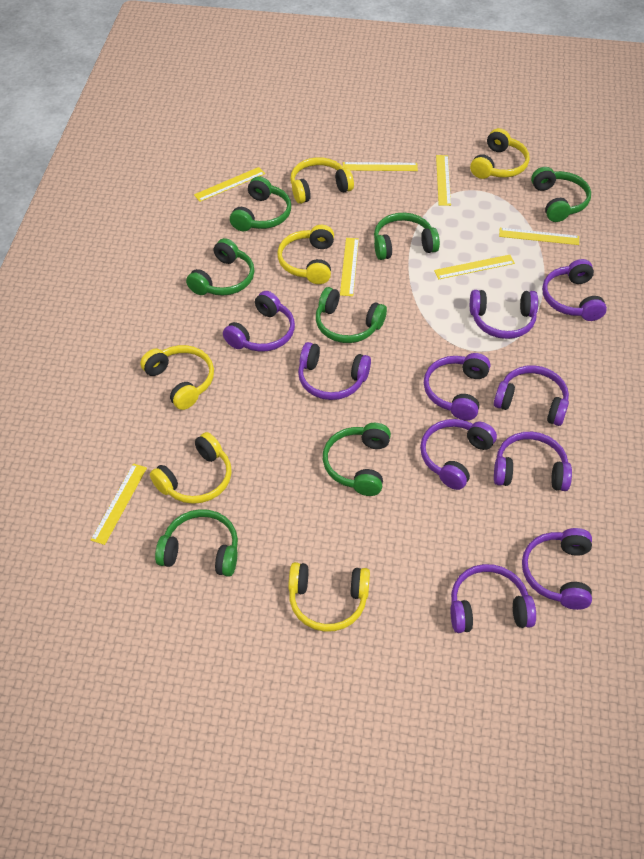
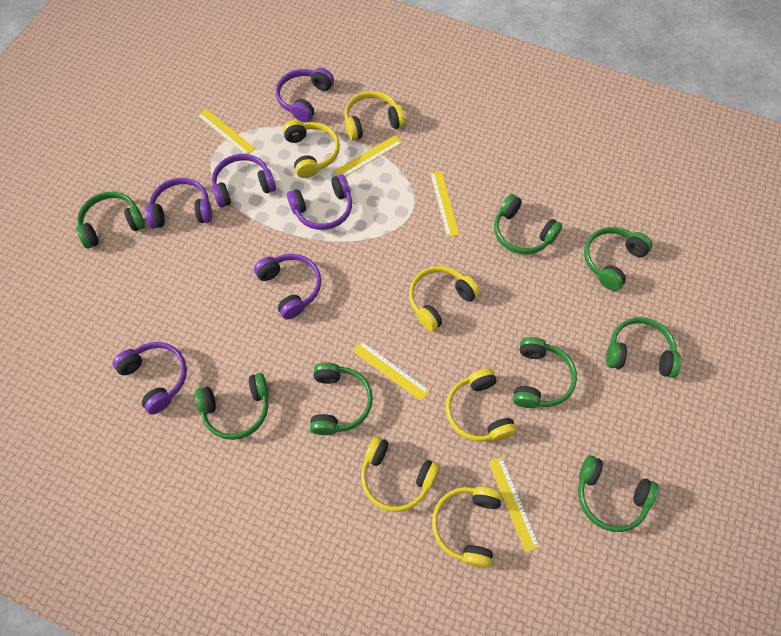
green headphones: 7 -> 8
purple headphones: 10 -> 6
yellow ruler: 7 -> 5

